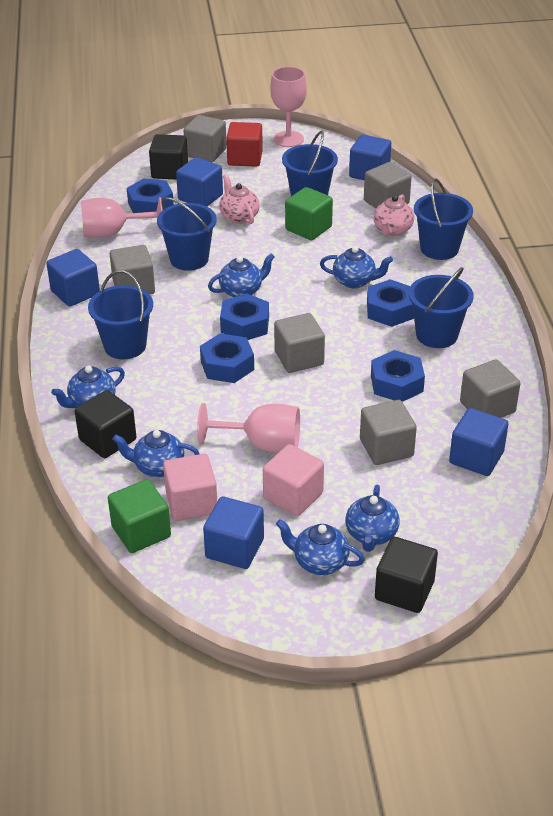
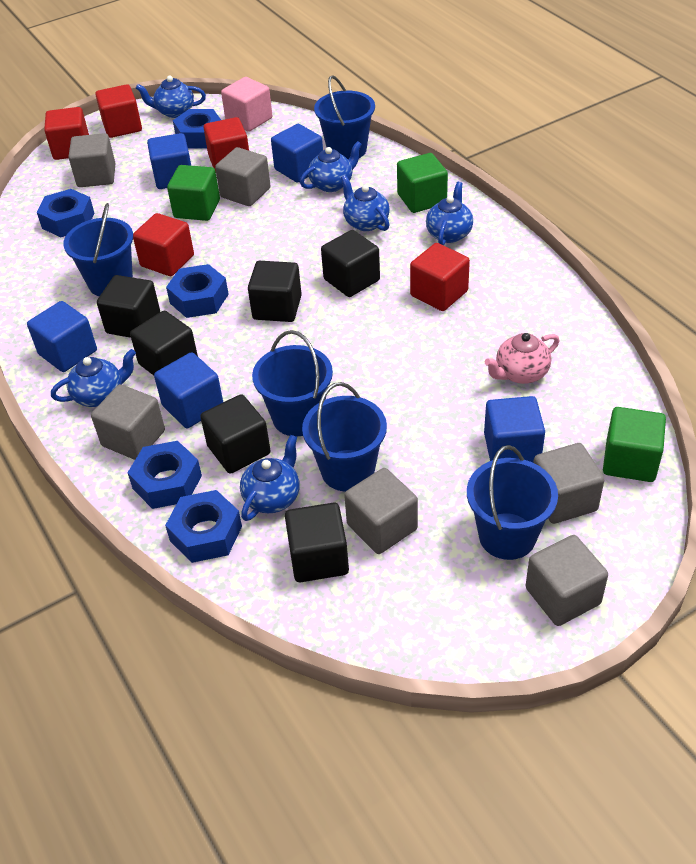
black cube: 3 -> 6
green cube: 2 -> 3
pink cube: 2 -> 1
pink goblet: 3 -> 0
pink teapot: 2 -> 1
red cube: 1 -> 5

